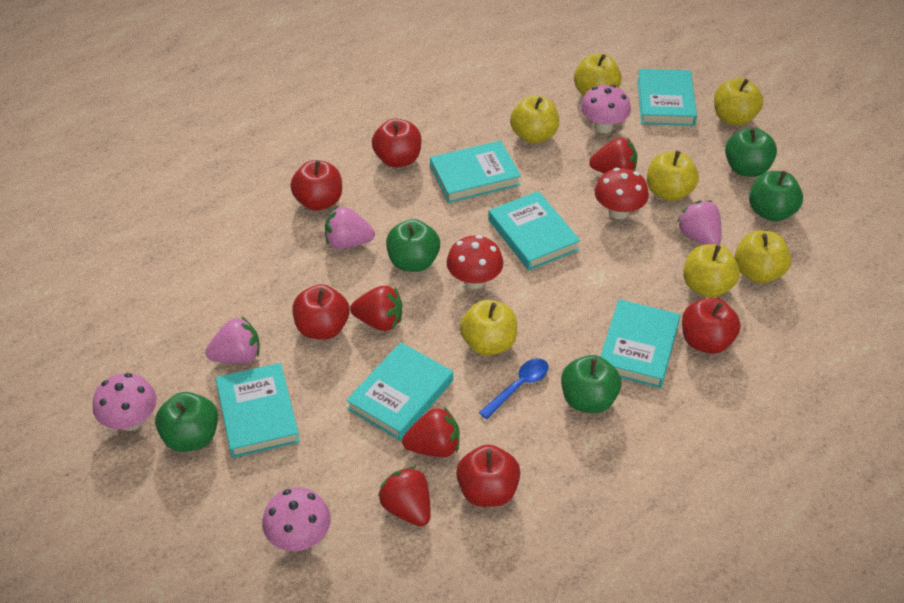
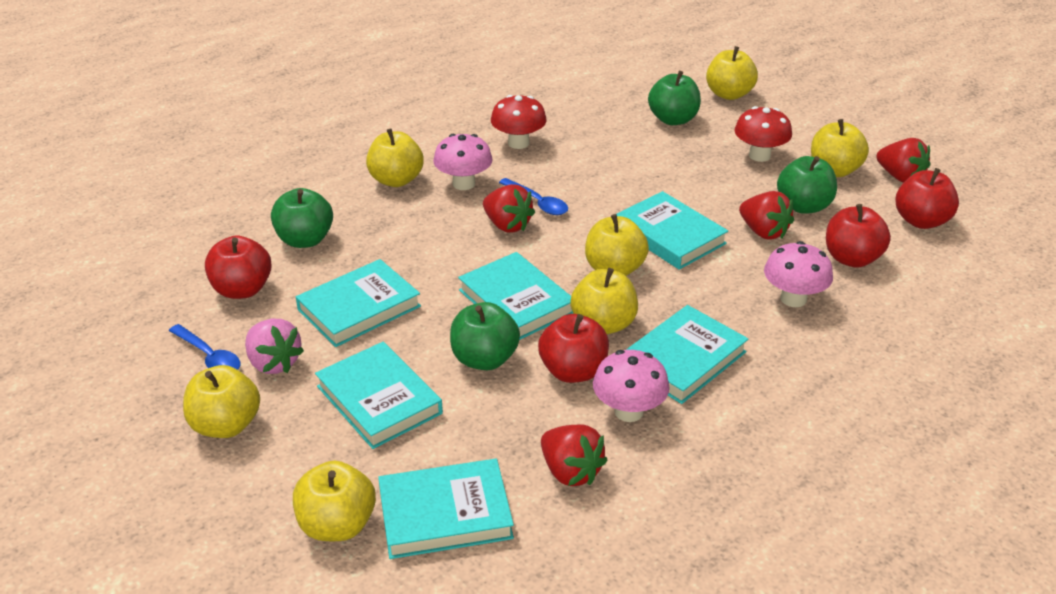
blue spoon: 1 -> 2
green apple: 5 -> 4
pink strawberry: 3 -> 1
red apple: 5 -> 4

